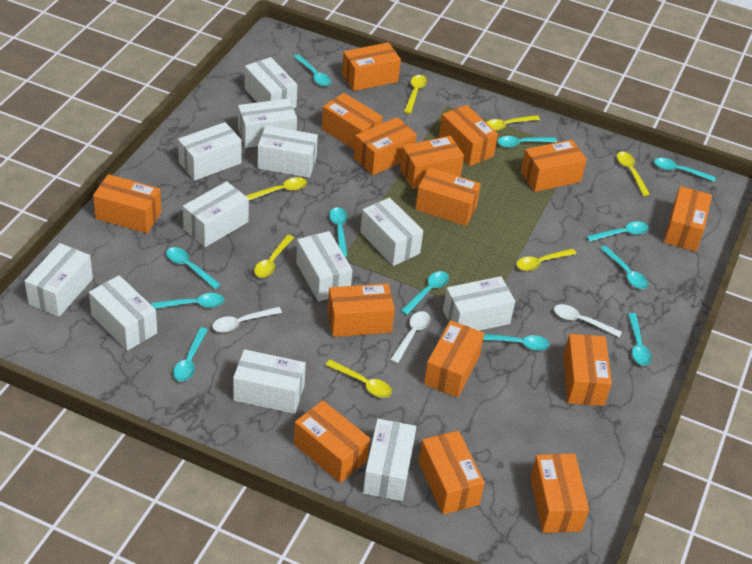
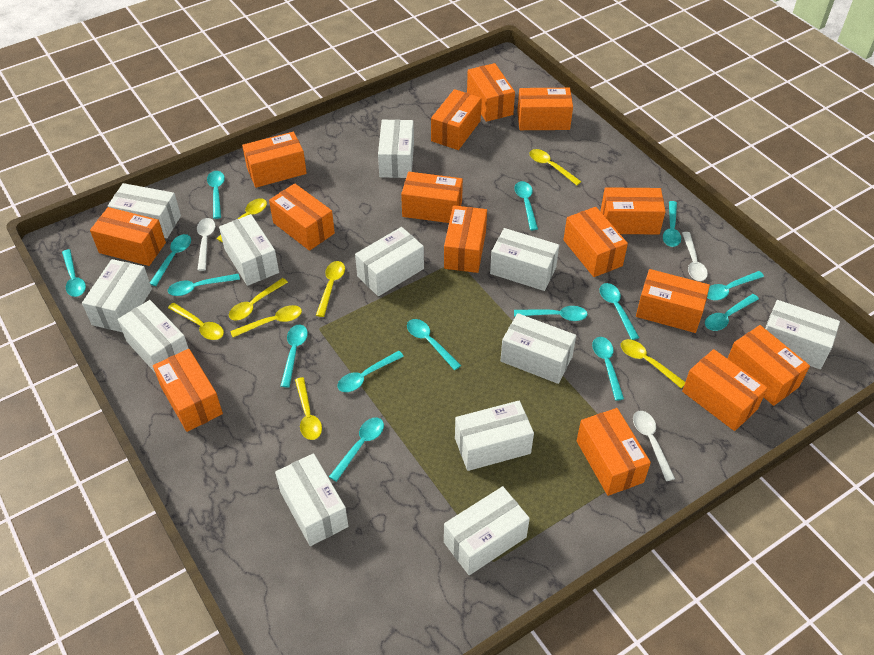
turquoise spoon: 12 -> 15
yellow spoon: 7 -> 8

